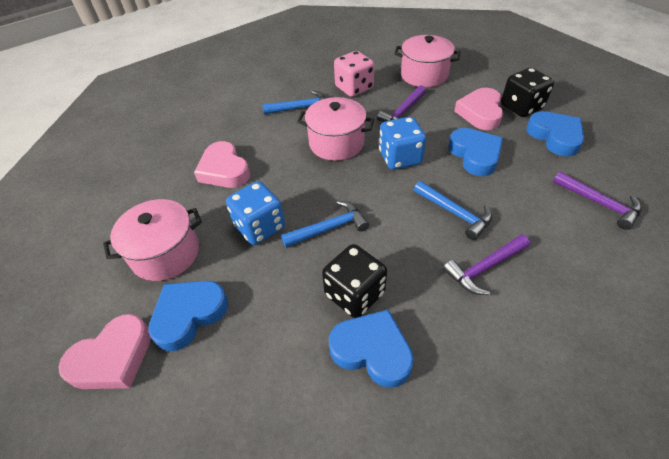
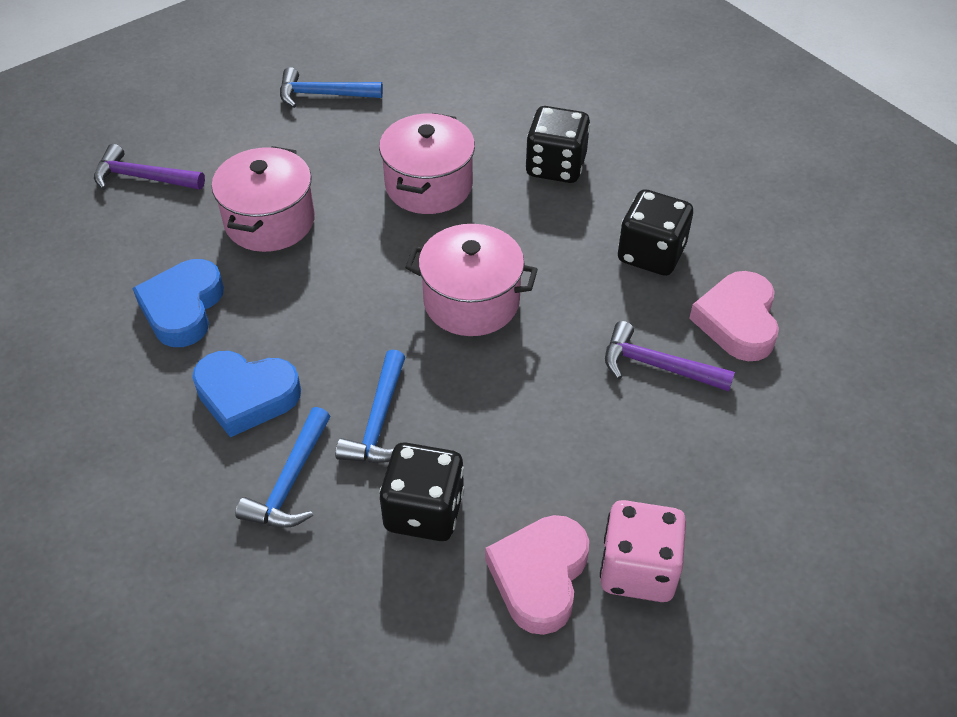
black dice: 2 -> 3
blue dice: 2 -> 0
blue heart: 4 -> 2
pink heart: 3 -> 2
purple hammer: 3 -> 2

